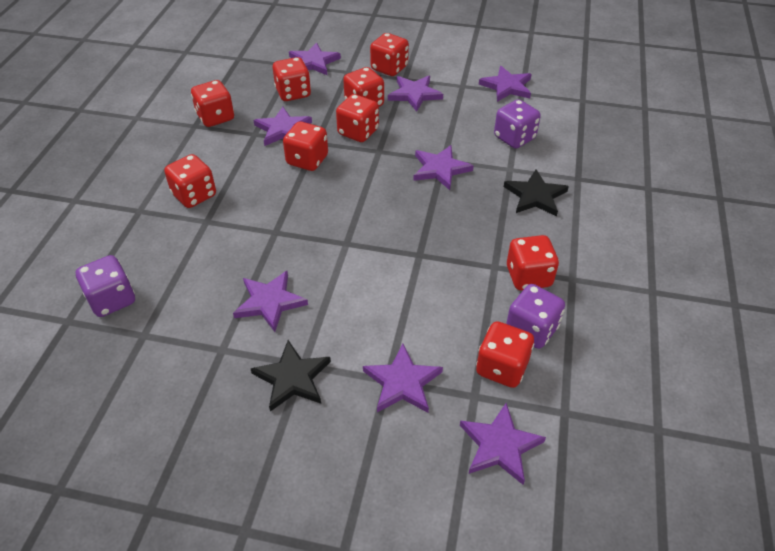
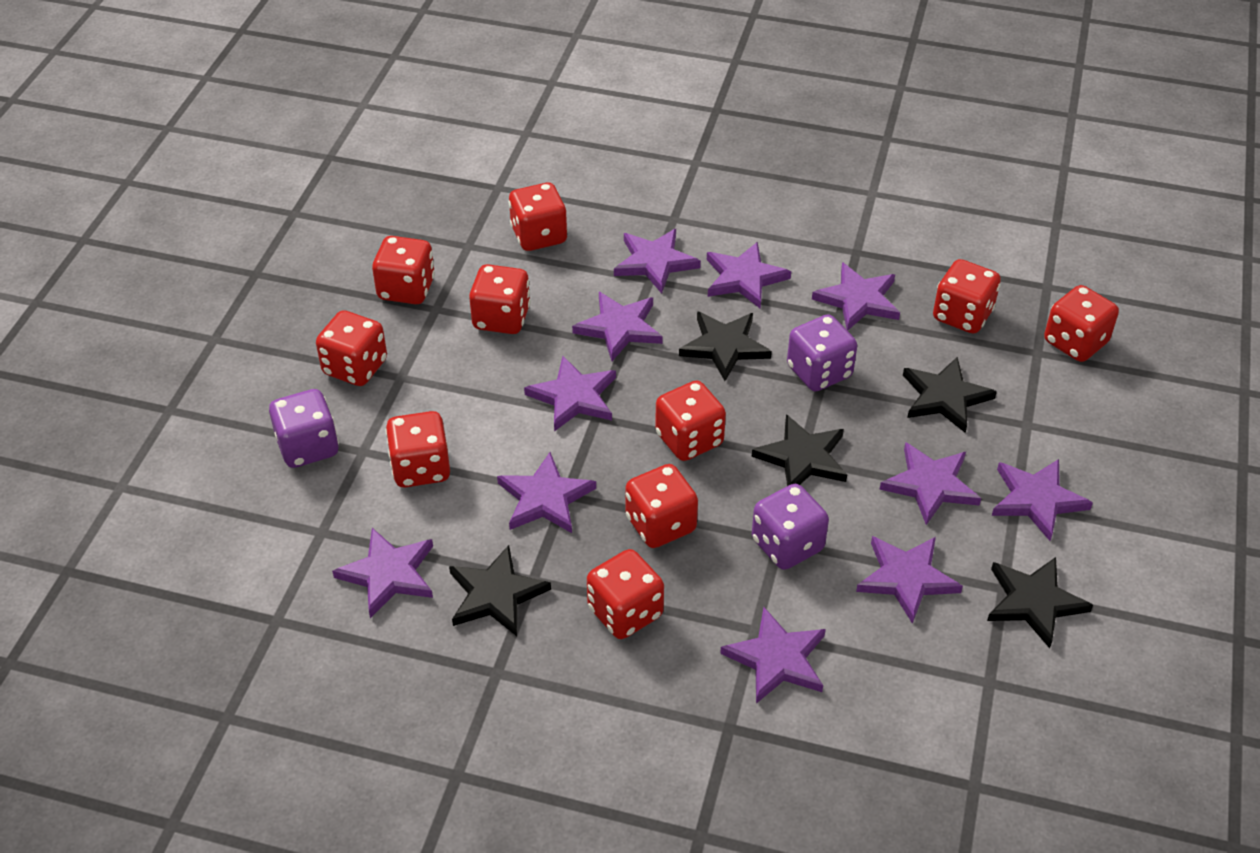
black star: 2 -> 5
purple star: 8 -> 11
red dice: 9 -> 10

